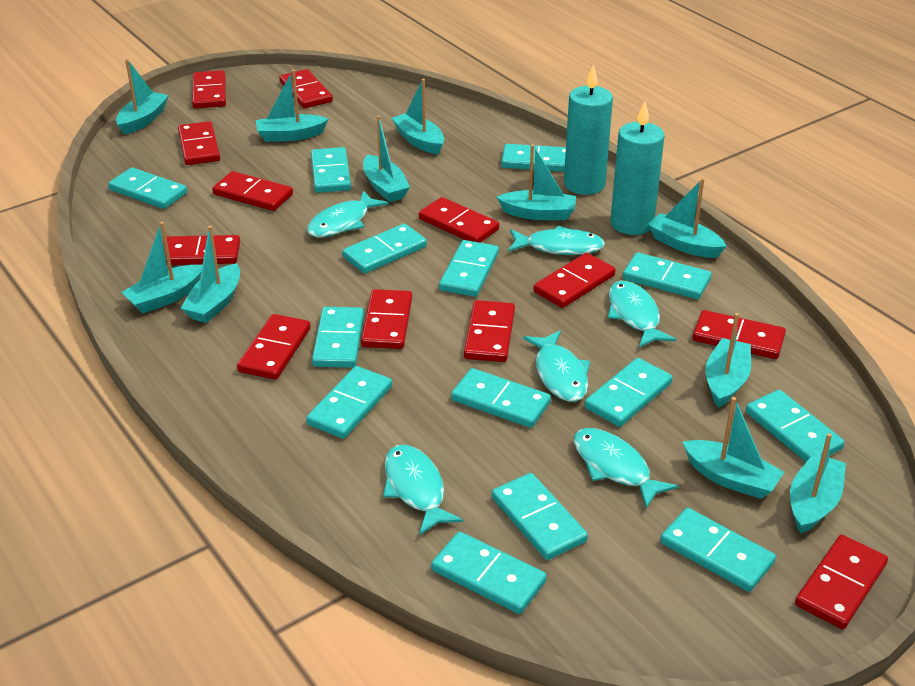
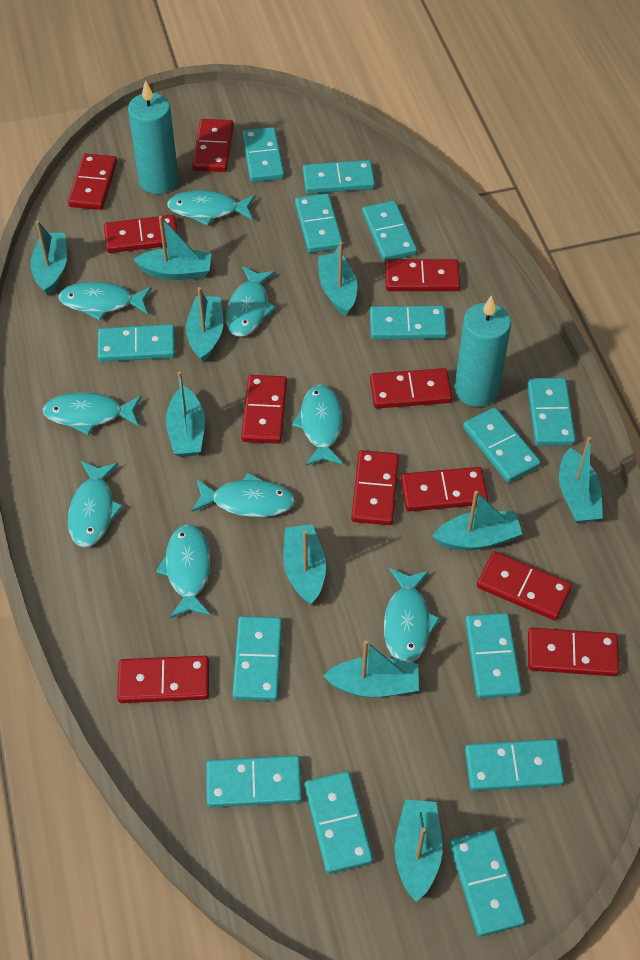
red domino: 12 -> 11
turquoise boat: 11 -> 10
turquoise fish: 6 -> 9

